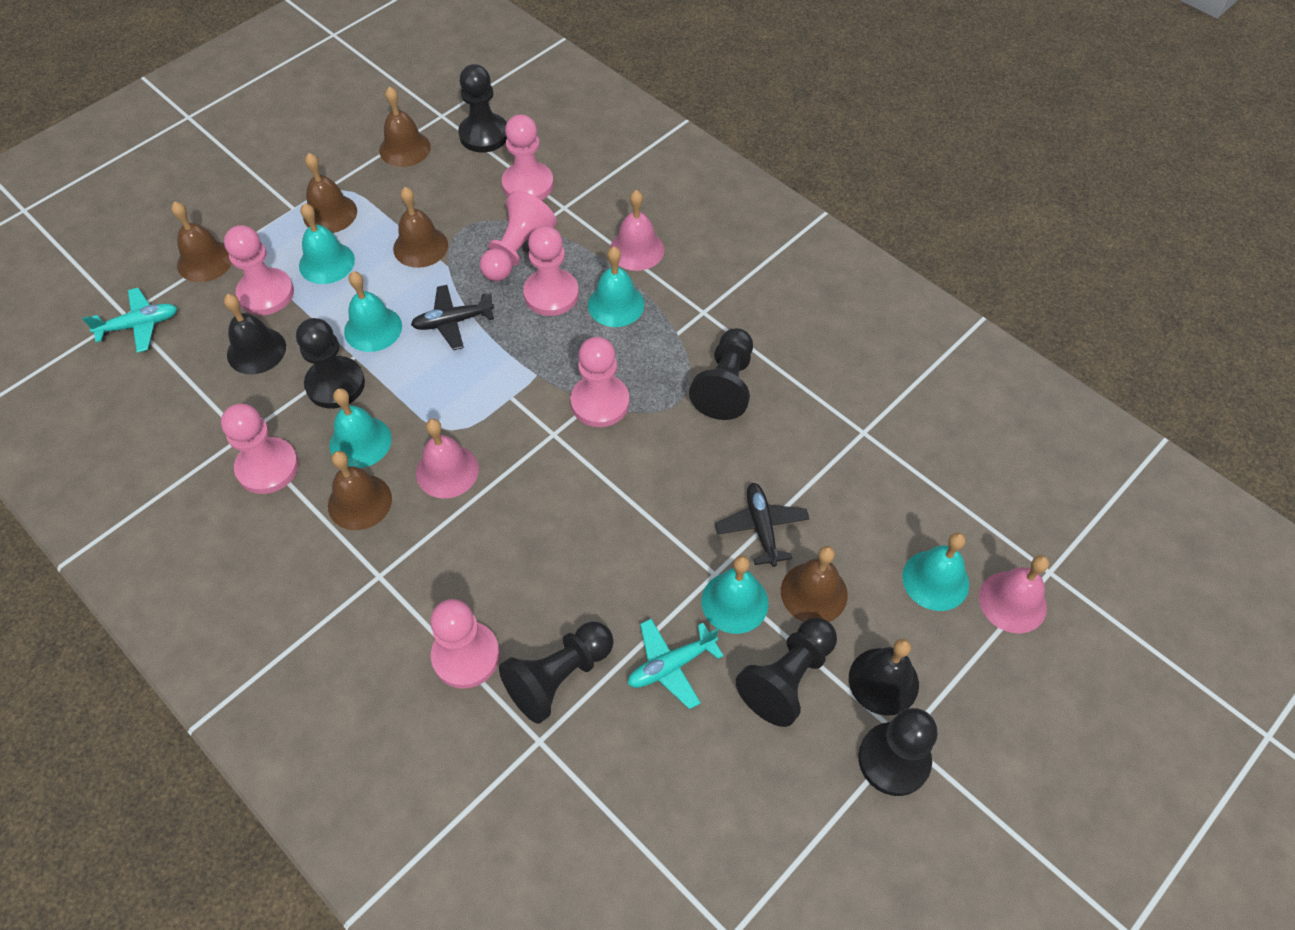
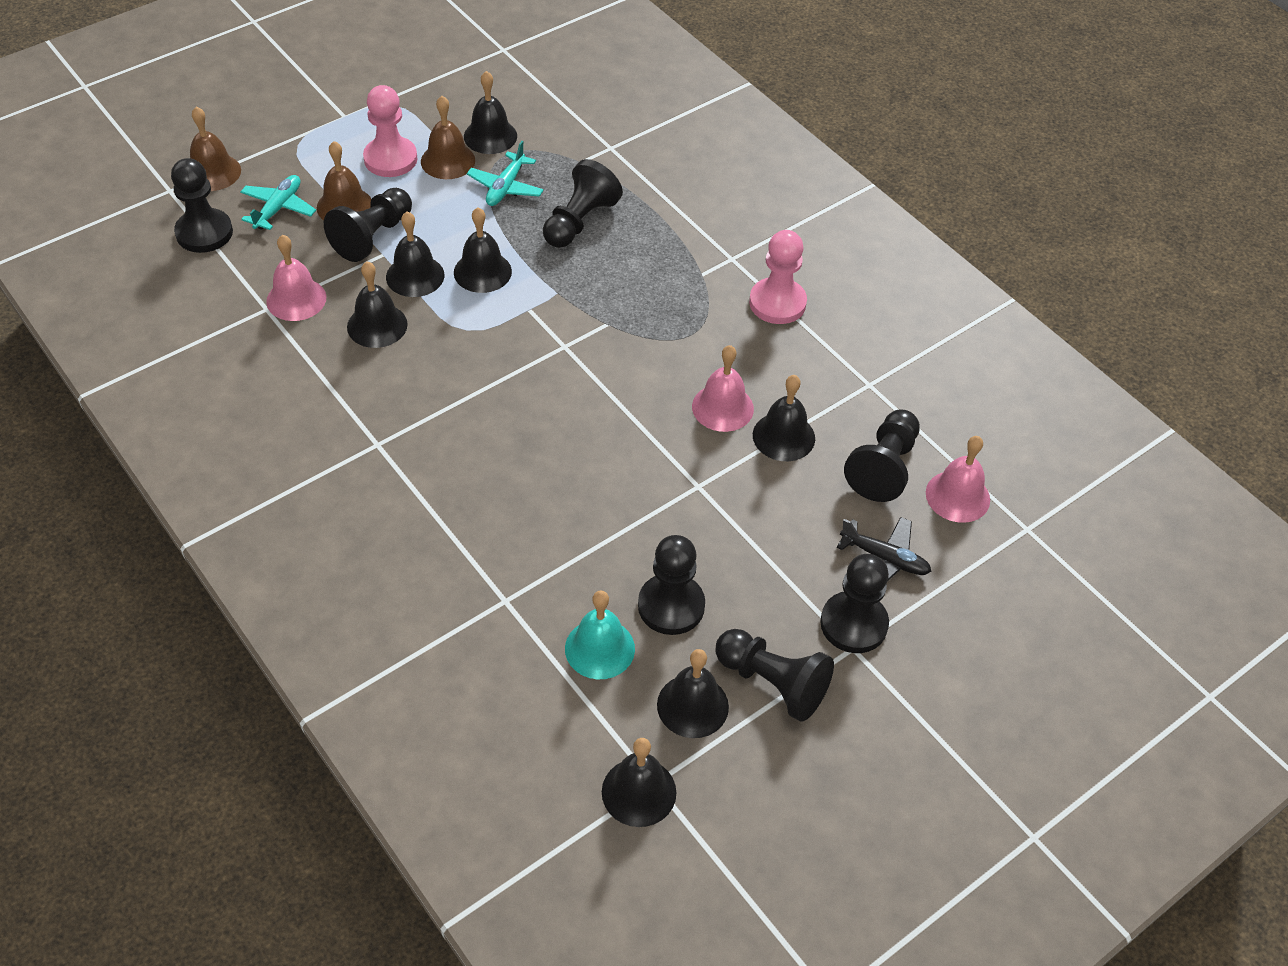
black bell: 2 -> 7
black pawn: 6 -> 7
black plane: 2 -> 1
brown bell: 6 -> 3
pink pawn: 7 -> 2
turquoise bell: 6 -> 1

